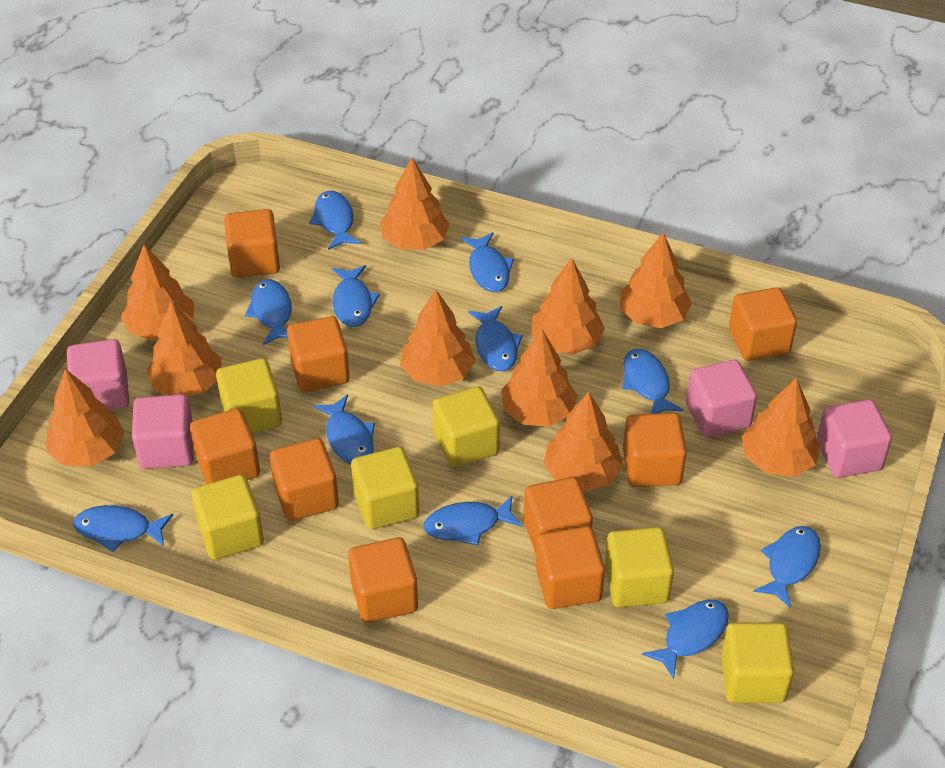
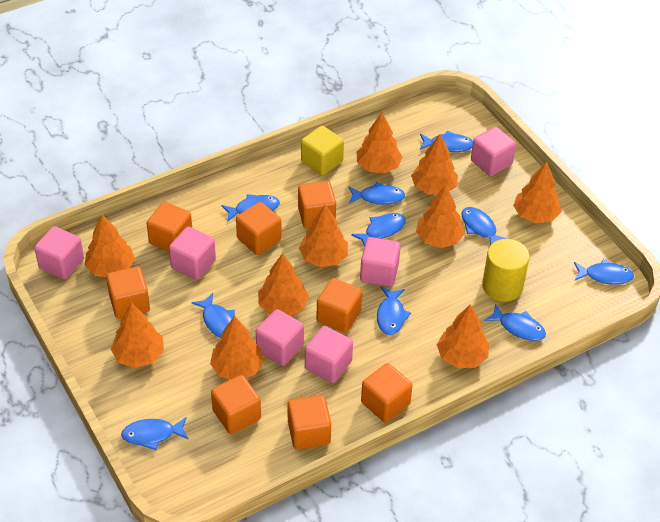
blue fish: 11 -> 10
orange cube: 9 -> 8
pink cube: 4 -> 6
yellow cube: 6 -> 1
yellow cylinder: 0 -> 1

